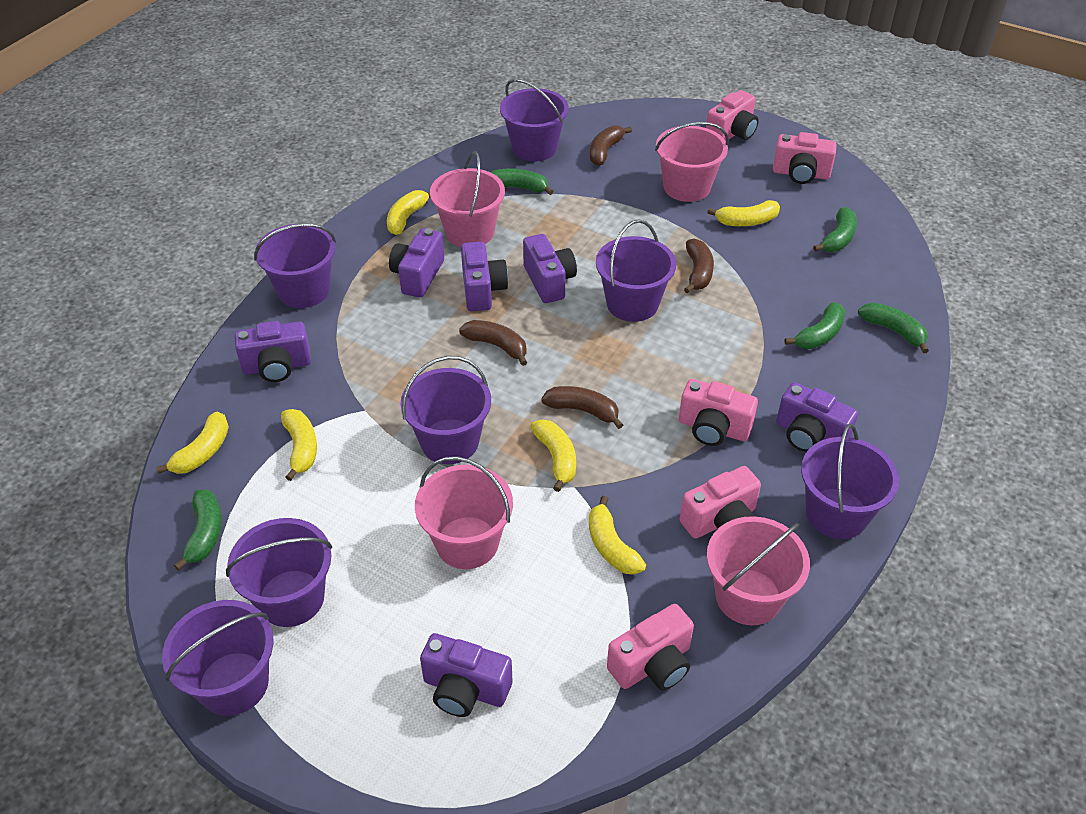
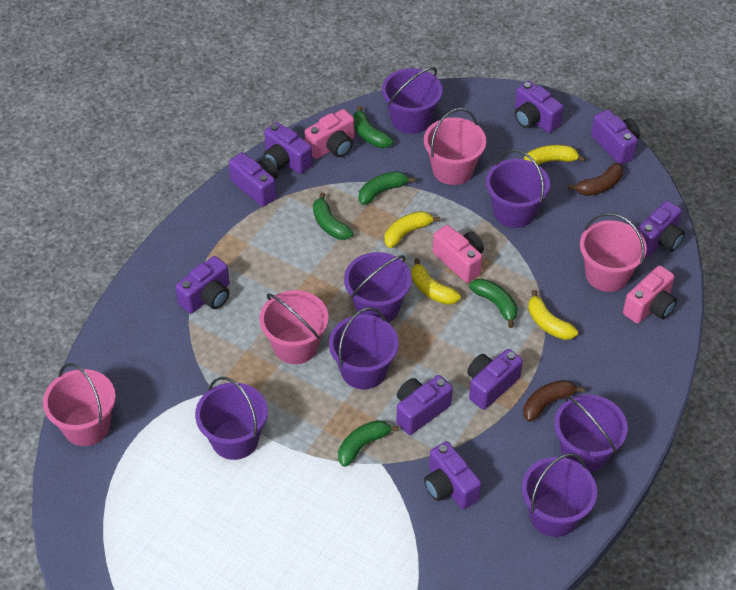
brown banana: 4 -> 2
pink camera: 5 -> 3
purple camera: 6 -> 9
yellow banana: 6 -> 4

